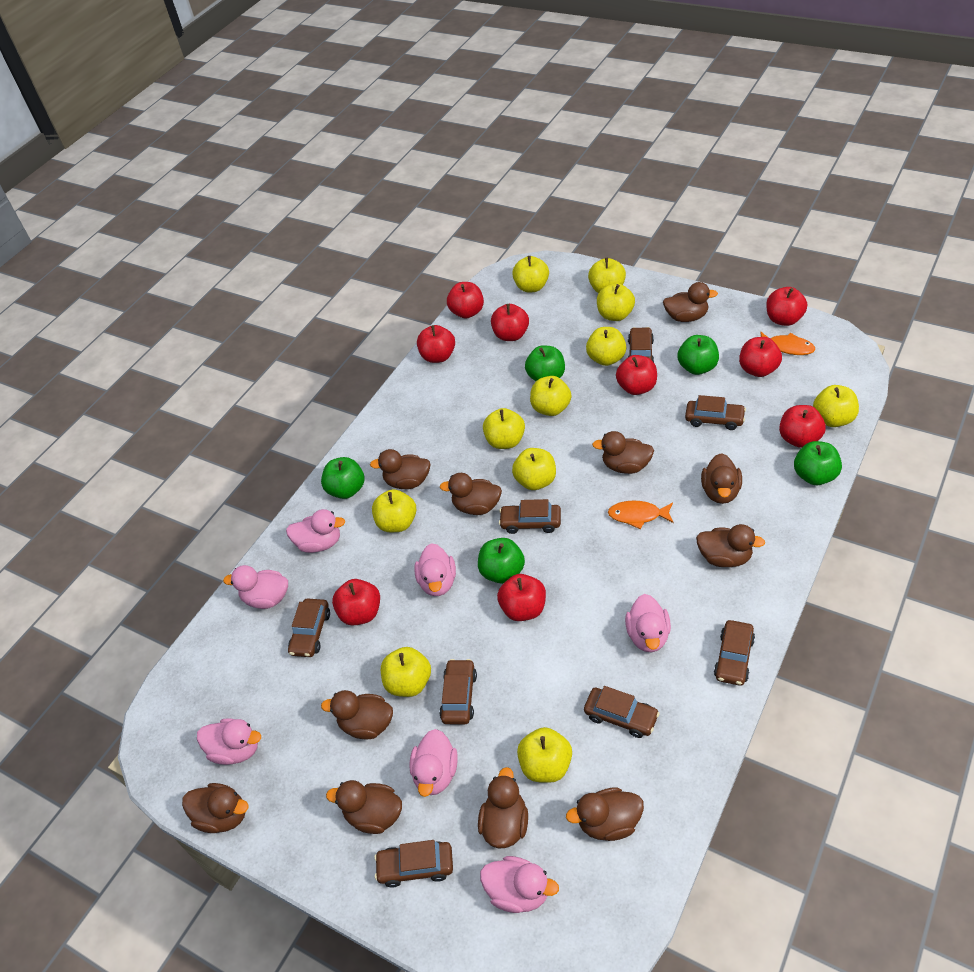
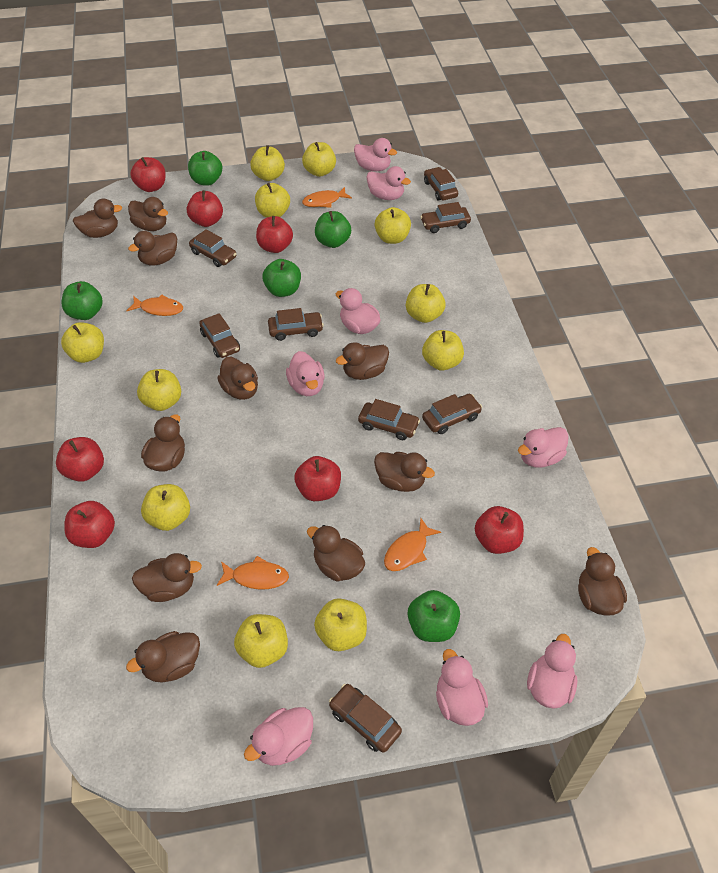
orange fish: 2 -> 4
pink duck: 7 -> 8
red apple: 9 -> 7

